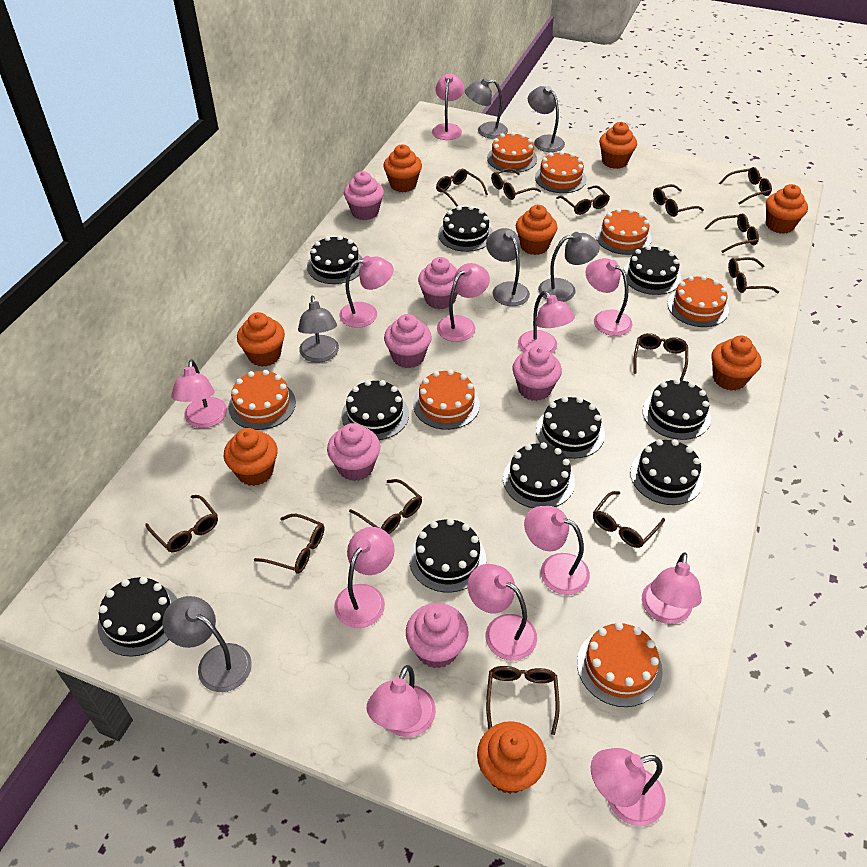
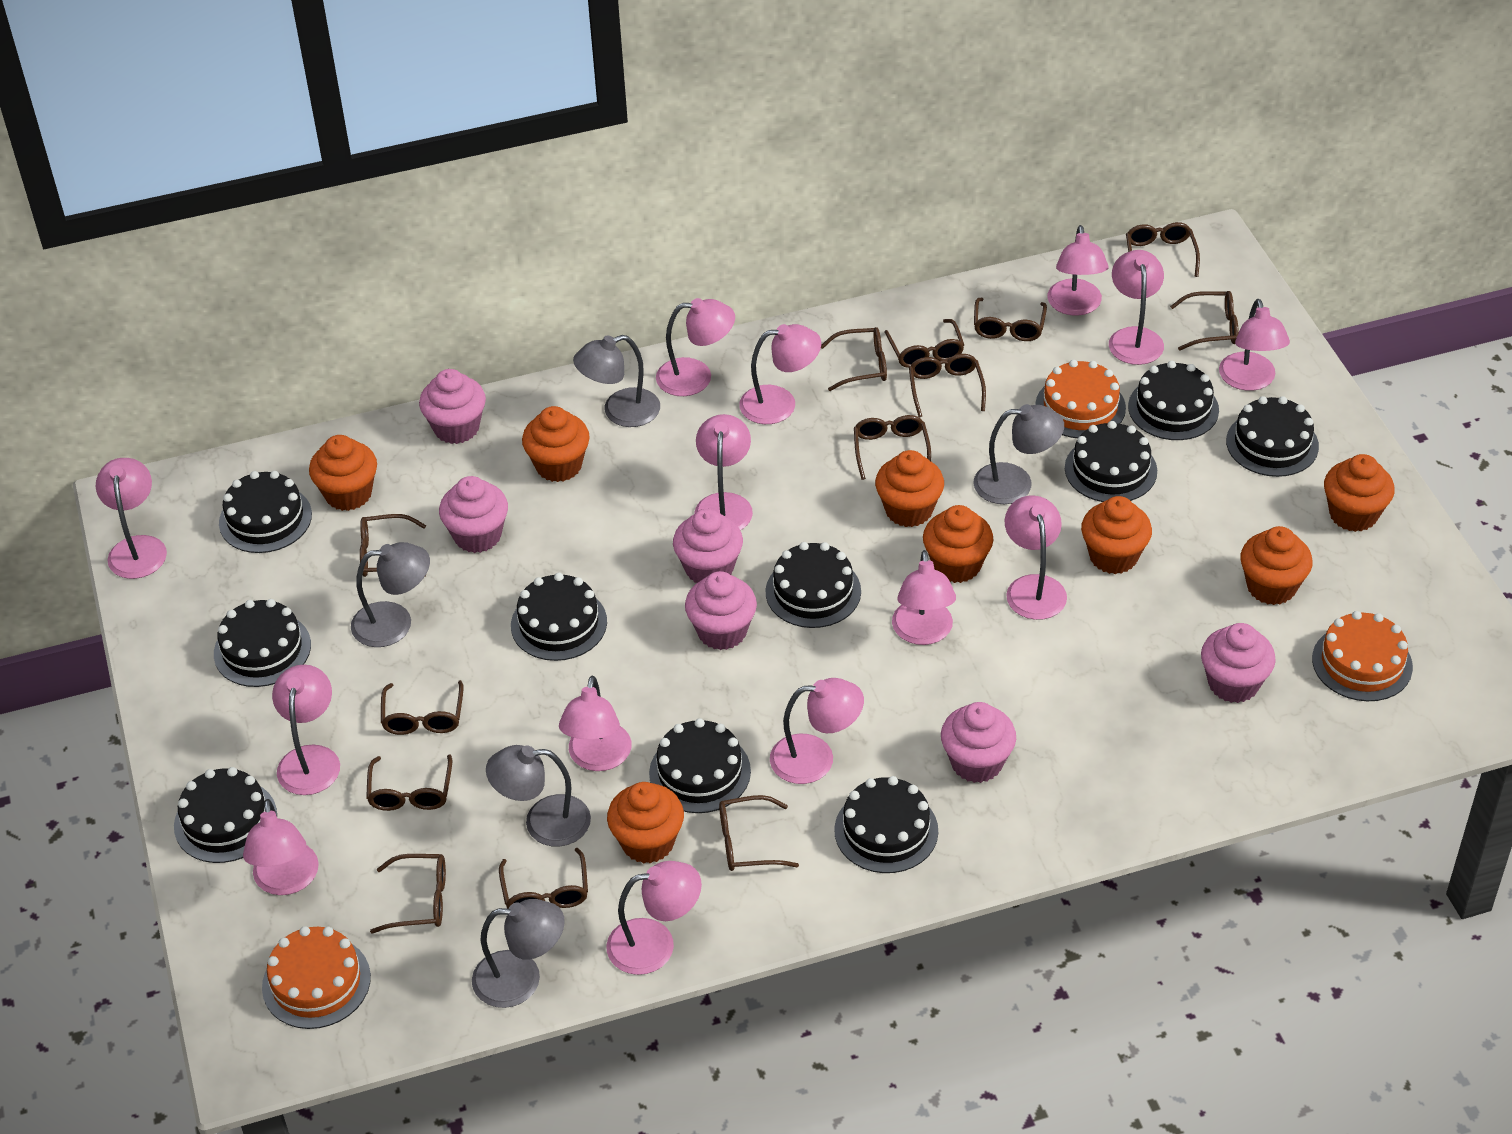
grey lamp: 6 -> 5
orange cake: 7 -> 3
pink lamp: 12 -> 14

